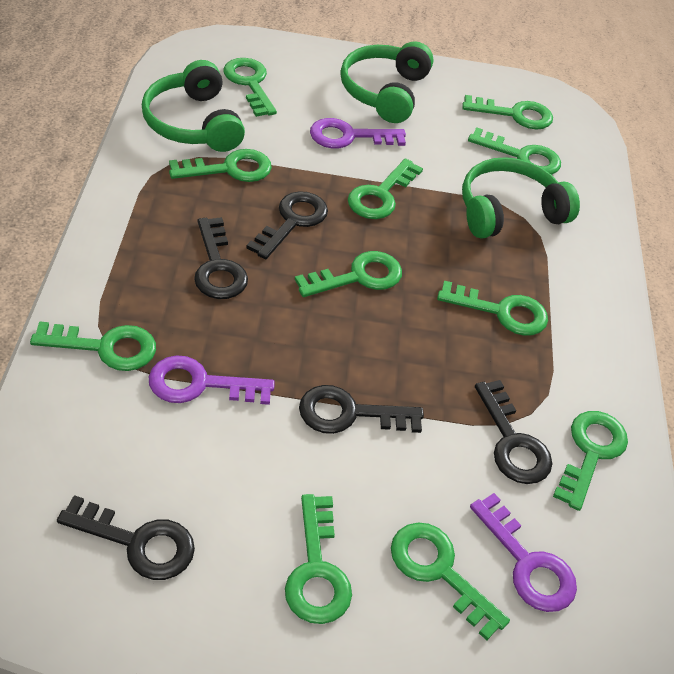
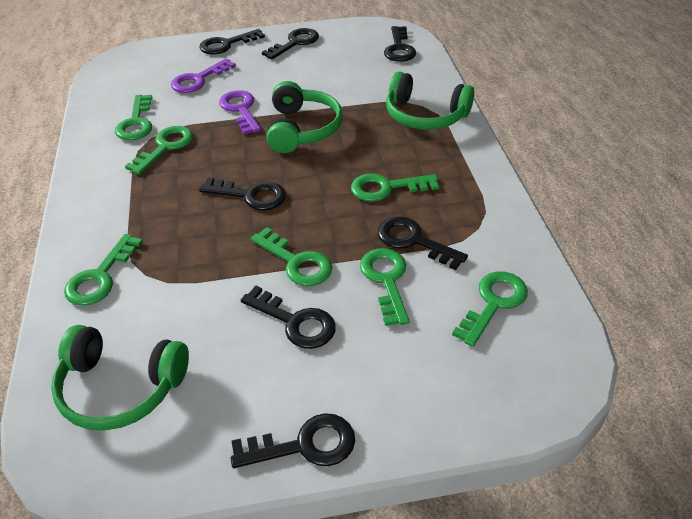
black key: 5 -> 7
green key: 11 -> 7
purple key: 3 -> 2

